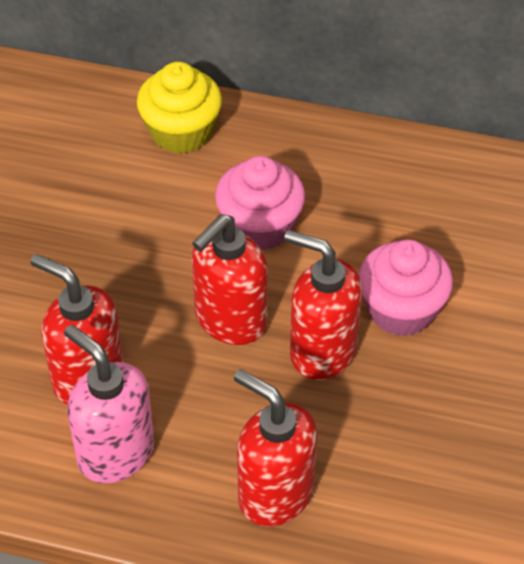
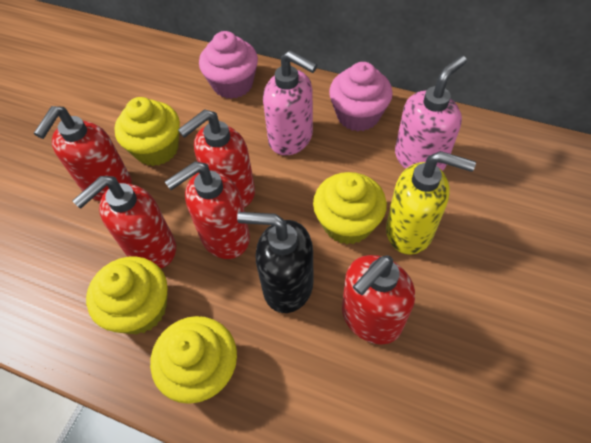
black soap dispenser: 0 -> 1
pink soap dispenser: 1 -> 2
red soap dispenser: 4 -> 5
yellow cupcake: 1 -> 4
yellow soap dispenser: 0 -> 1

